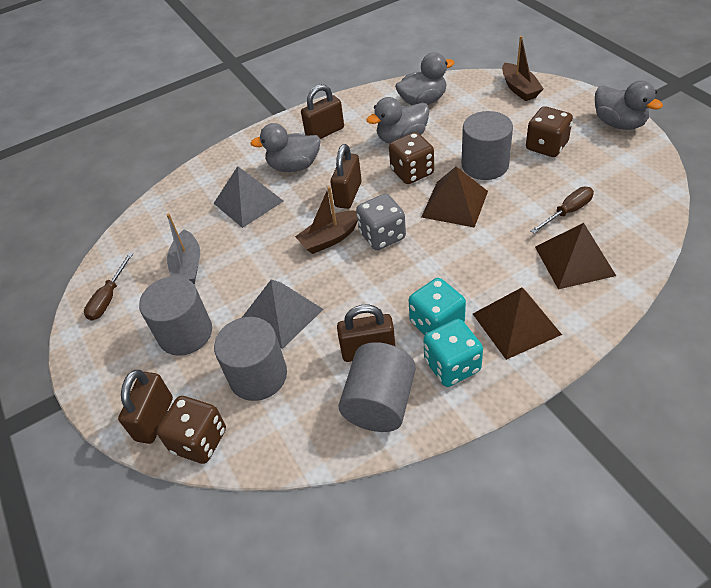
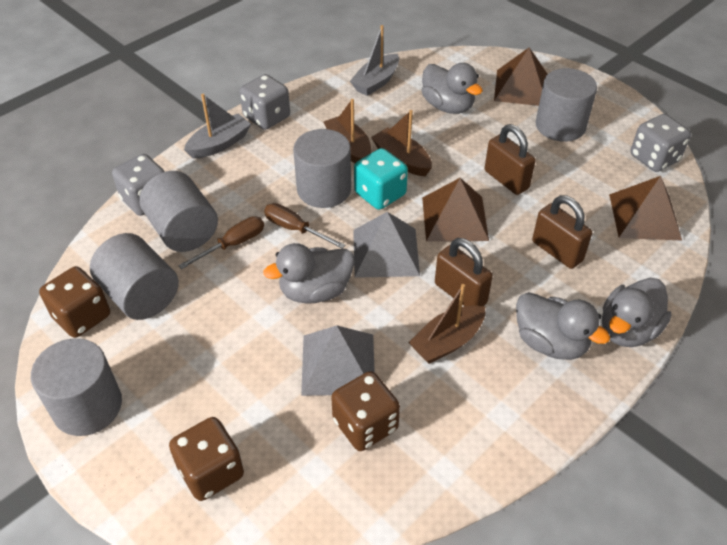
brown boat: 2 -> 3
brown padlock: 4 -> 3
grey boat: 1 -> 2
grey cylinder: 4 -> 5
grey dice: 1 -> 3
turquoise dice: 2 -> 1

